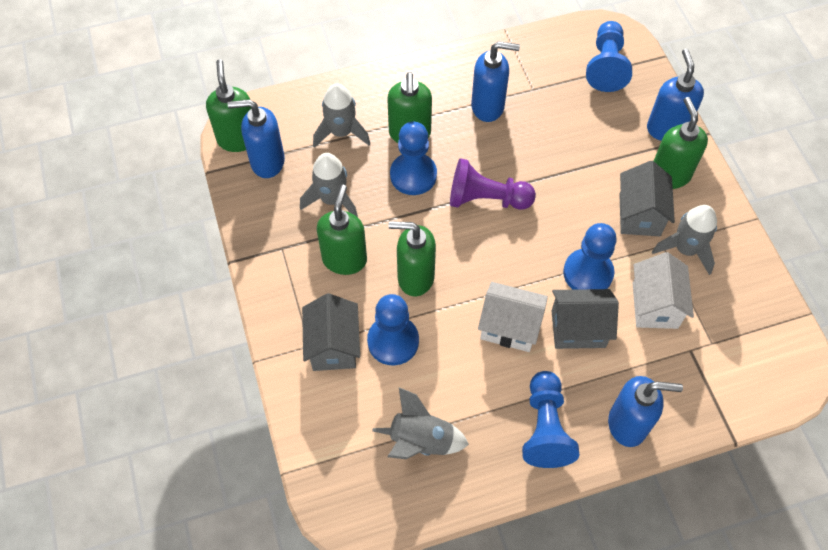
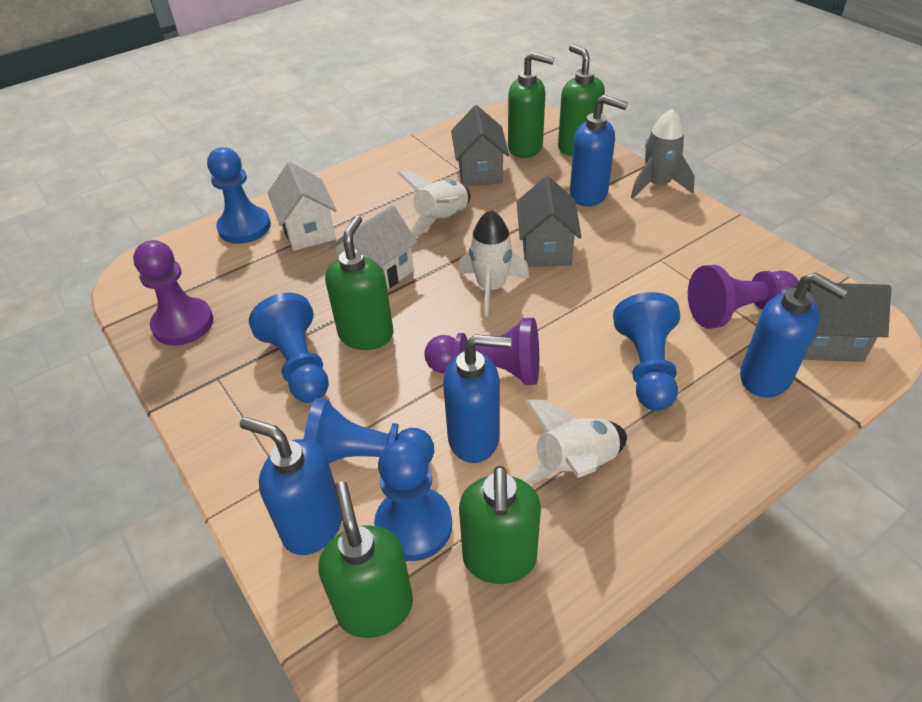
grey rocket: 4 -> 1
purple pawn: 1 -> 3
white rocket: 0 -> 3

